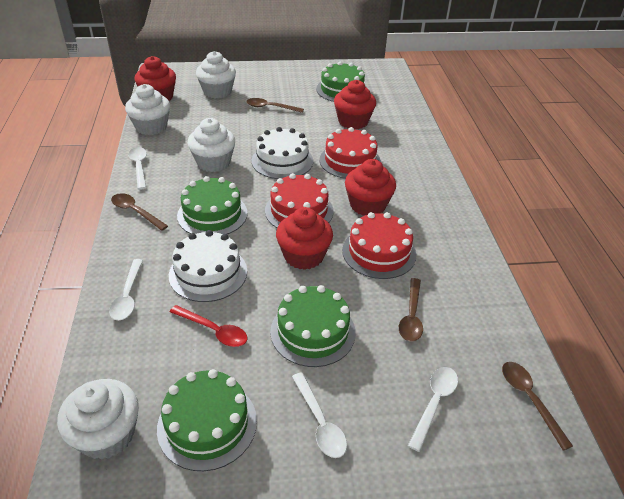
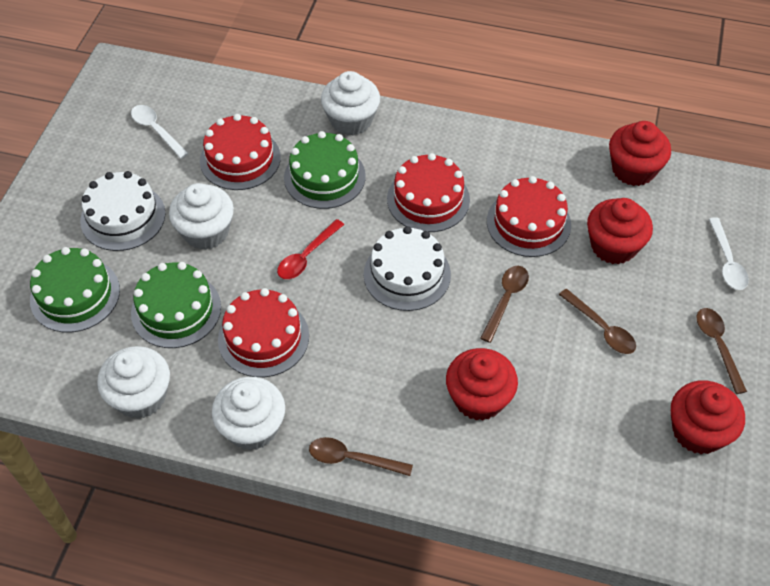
green cake: 4 -> 3
red cake: 3 -> 4
white spoon: 4 -> 2

